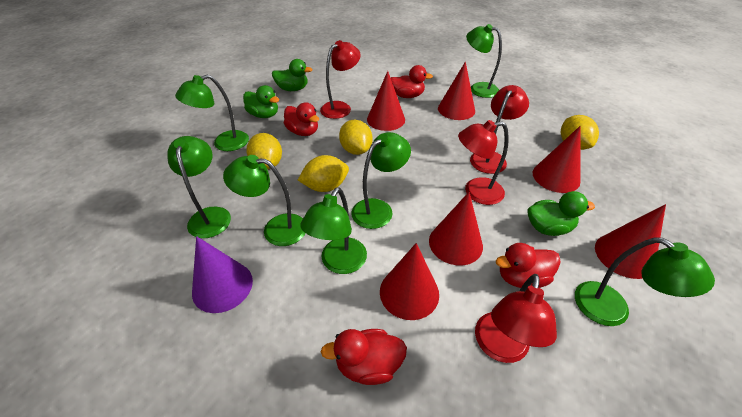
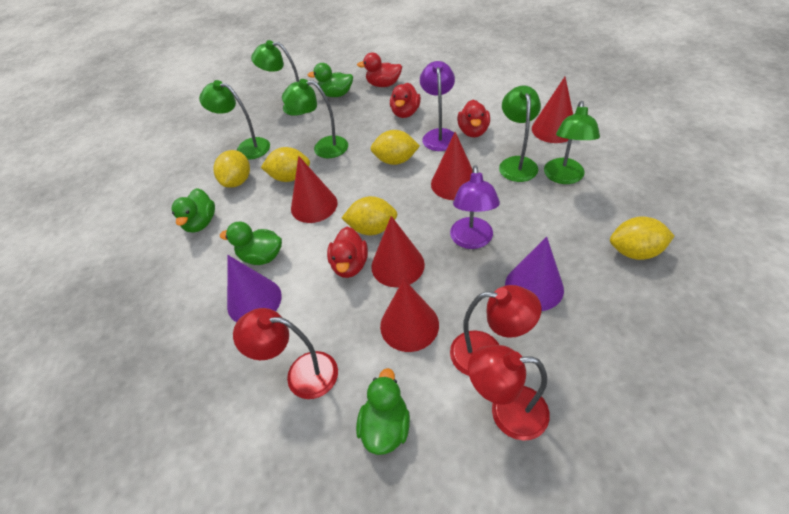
green duck: 3 -> 4
green lamp: 7 -> 5
purple cone: 1 -> 2
purple lamp: 0 -> 2
red cone: 6 -> 5
red lamp: 4 -> 3
yellow lemon: 4 -> 5

